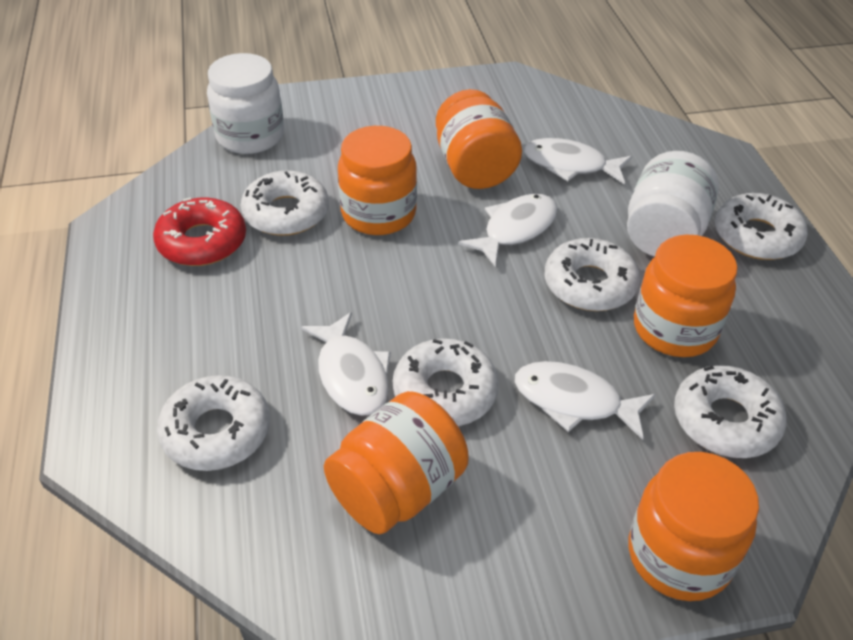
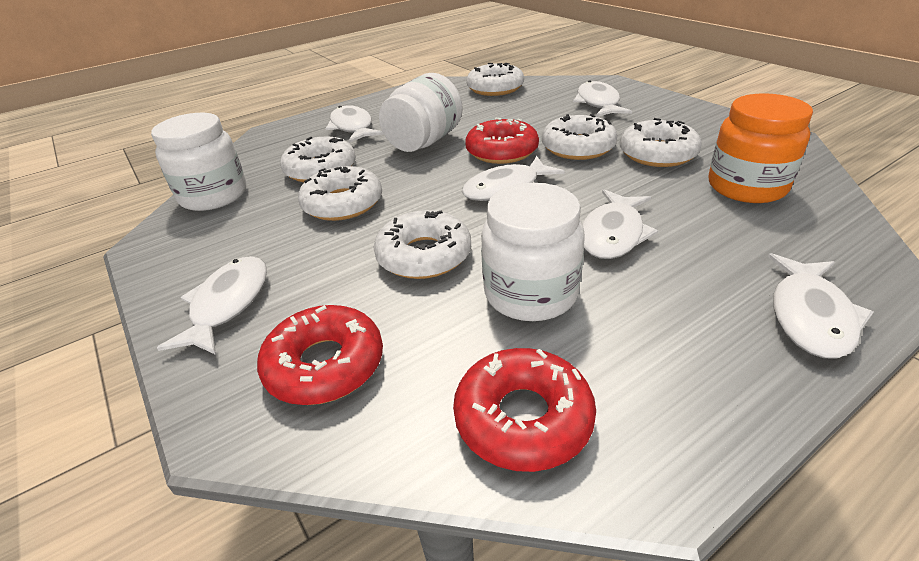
orange jar: 5 -> 1
red donut: 1 -> 3
white fish: 4 -> 6
white jar: 2 -> 3

